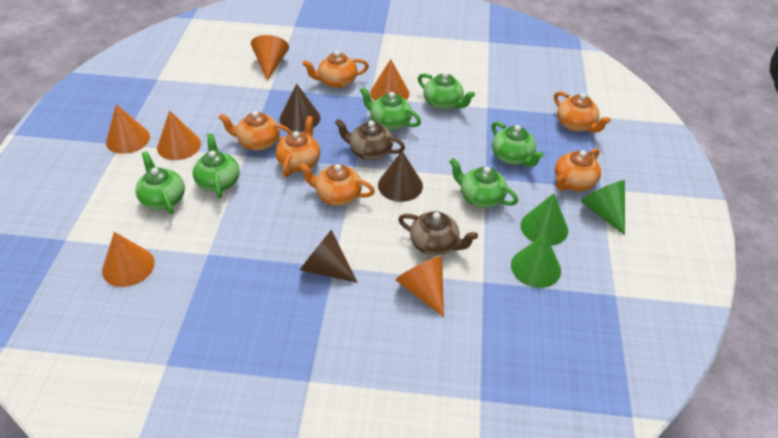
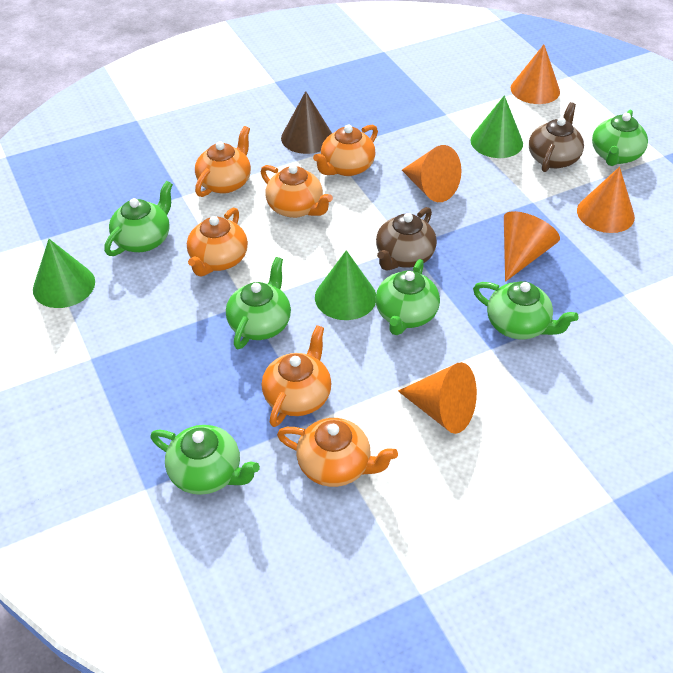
brown cone: 3 -> 1
orange cone: 6 -> 5

